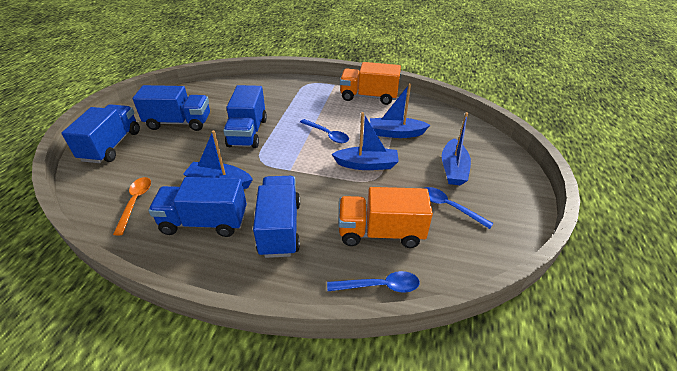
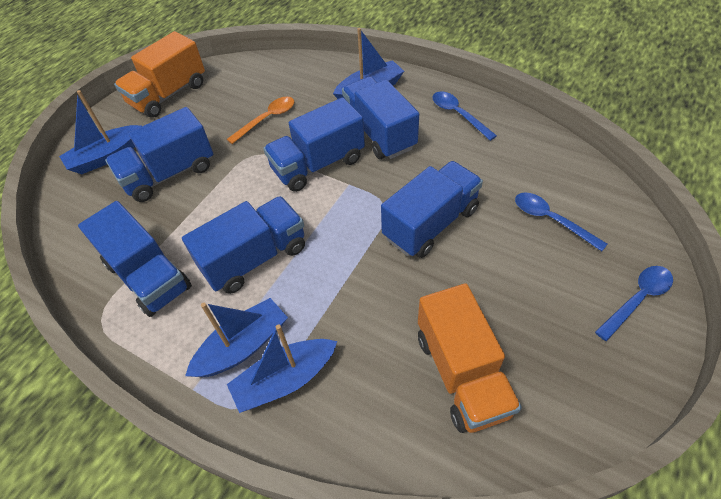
blue truck: 5 -> 6

